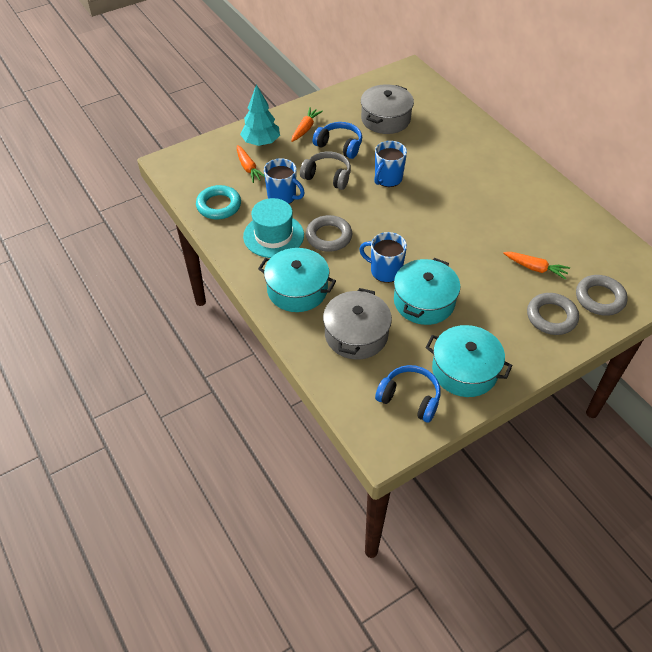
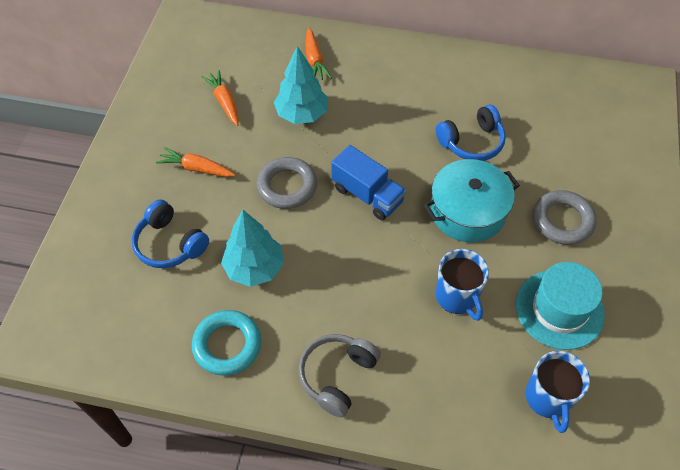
blue mug: 3 -> 2
blue truck: 0 -> 1
grey pot: 2 -> 0
grey ring: 3 -> 2
turquoise pot: 3 -> 1
turquoise tree: 1 -> 2

